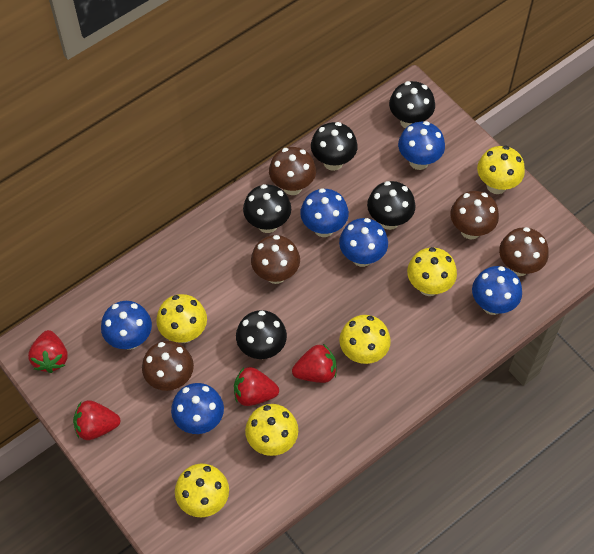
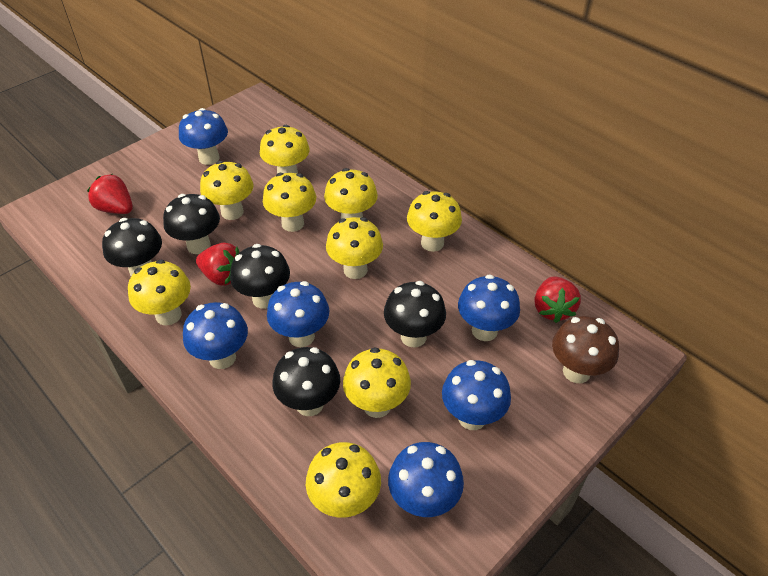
brown mushroom: 5 -> 1
red strawberry: 4 -> 3
yellow mushroom: 6 -> 9

